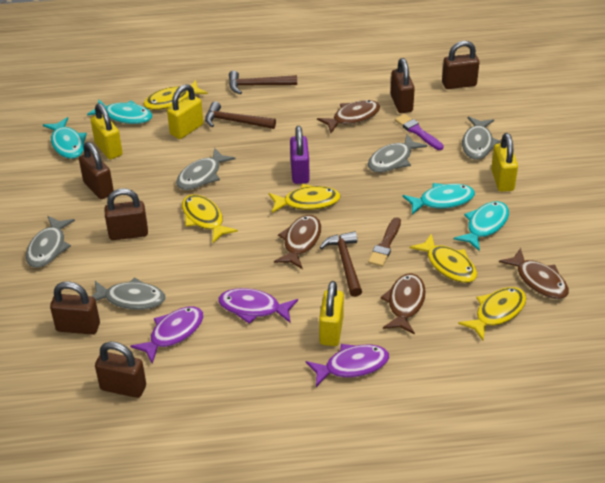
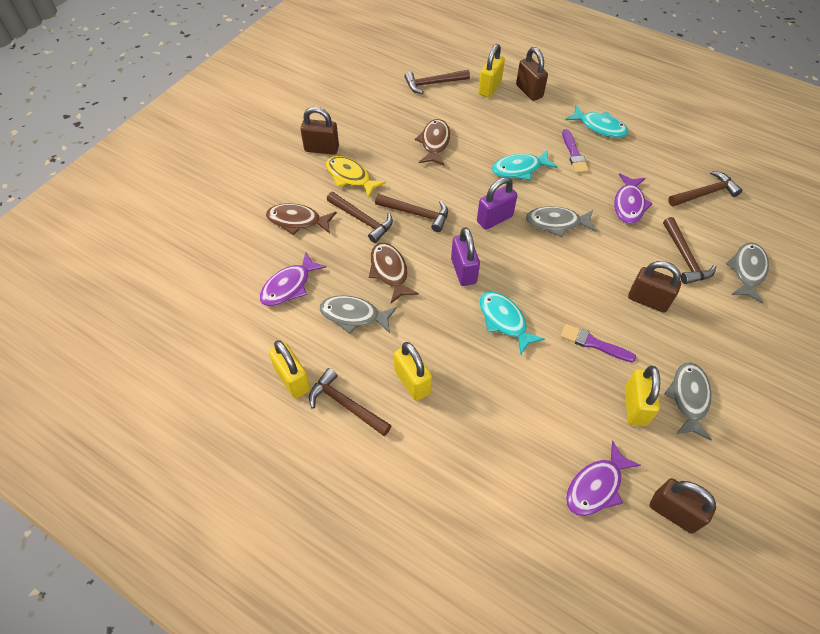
brown brush: 1 -> 0
brown fish: 4 -> 3
brown hammer: 3 -> 6
brown padlock: 6 -> 4
grey fish: 5 -> 4
purple brush: 1 -> 2
purple padlock: 1 -> 2
turquoise fish: 4 -> 3
yellow fish: 5 -> 1

